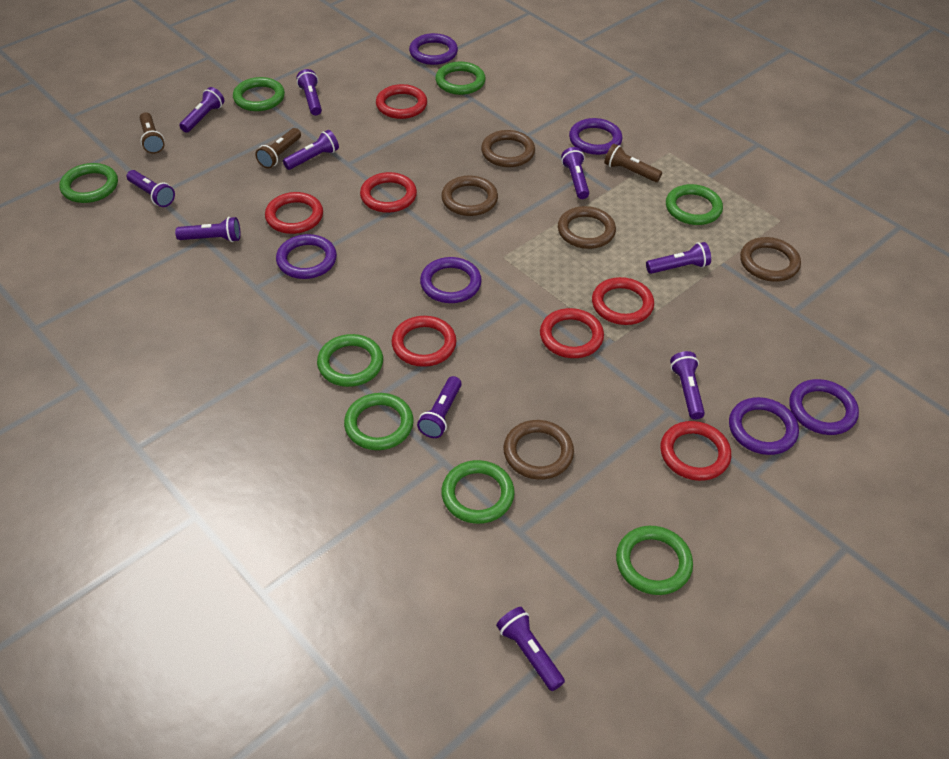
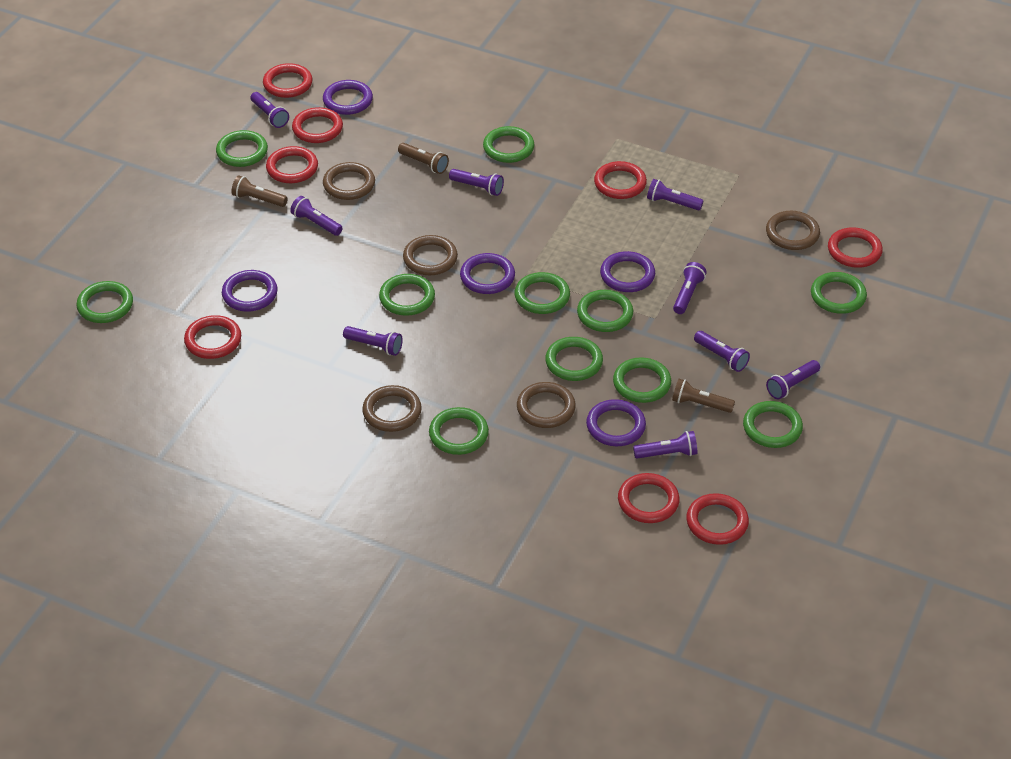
green ring: 8 -> 11
purple flashlight: 10 -> 9
purple ring: 6 -> 5
red ring: 7 -> 8

